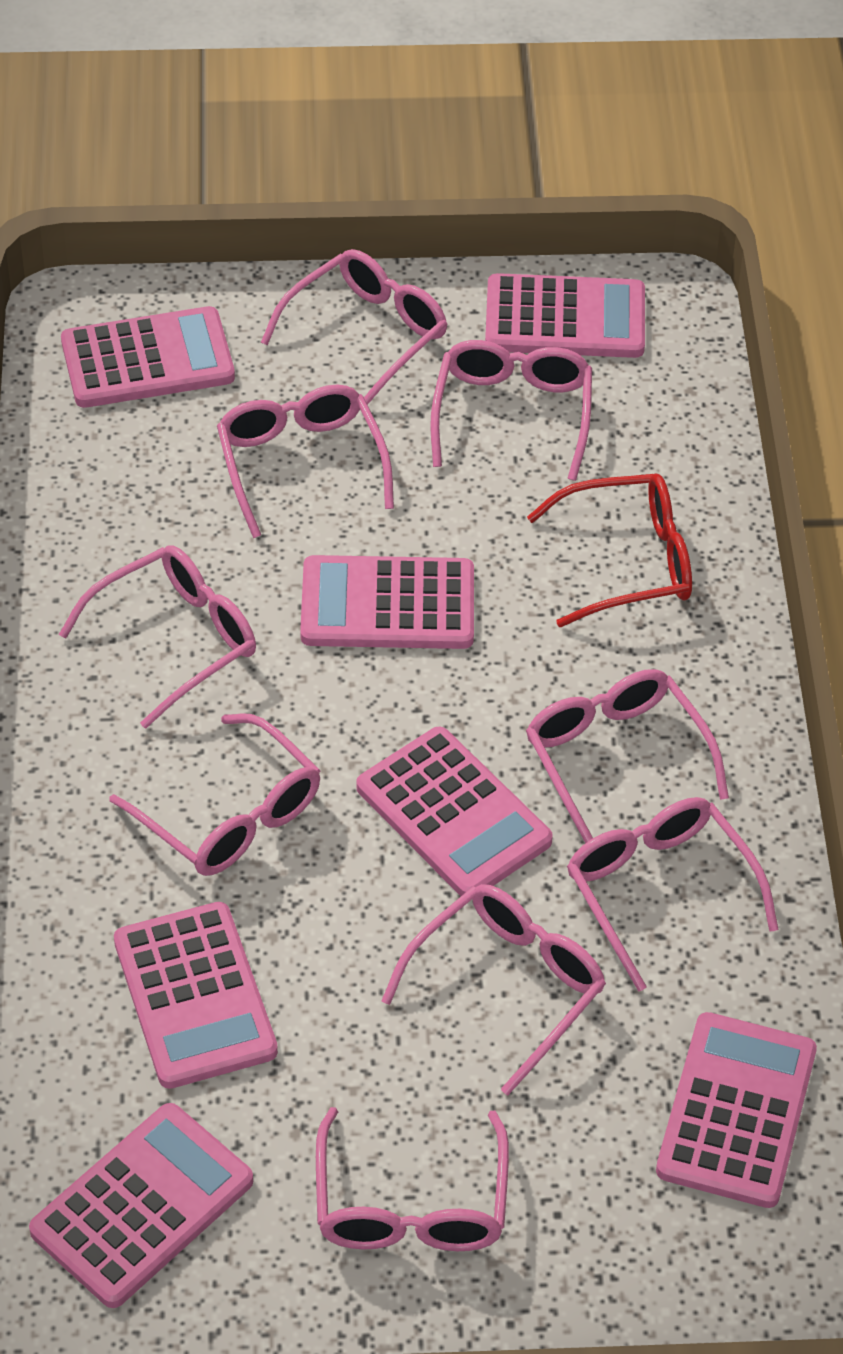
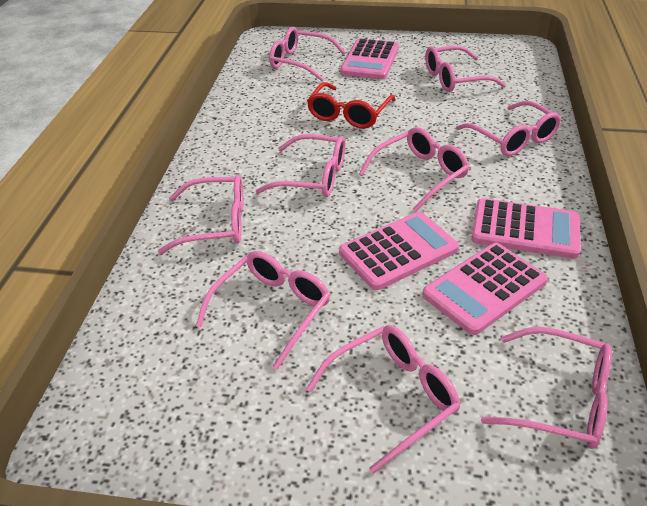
pink calculator: 7 -> 4

